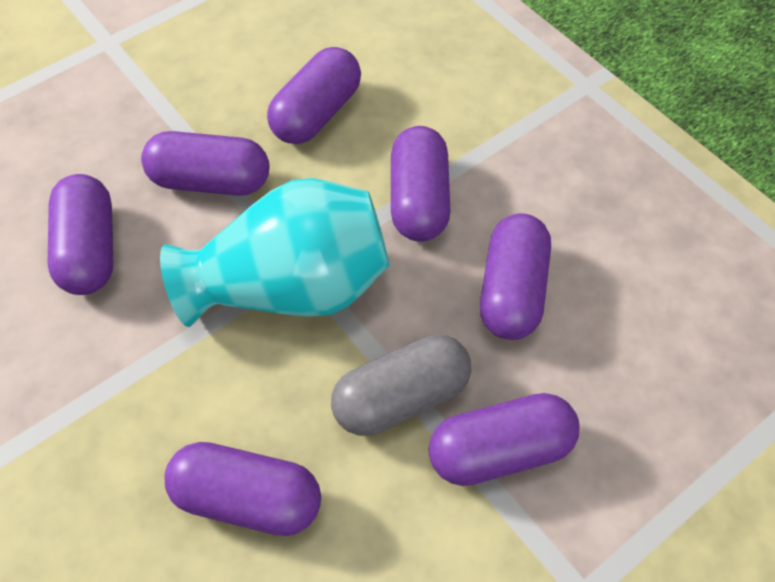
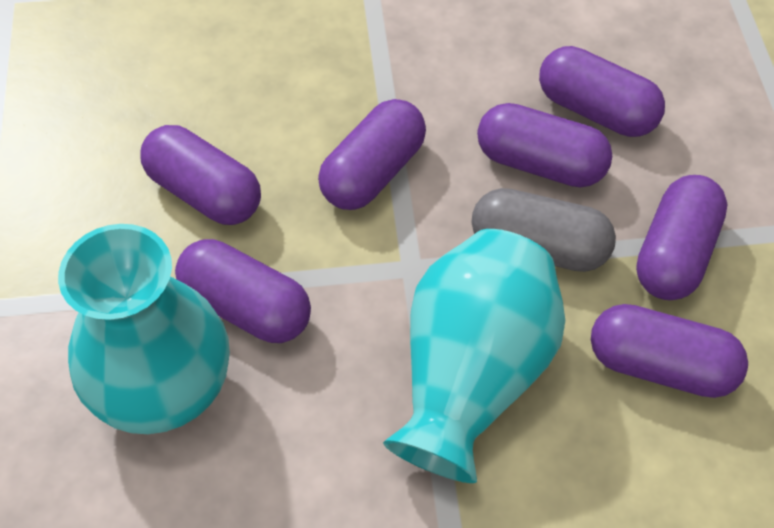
turquoise vase: 1 -> 2

